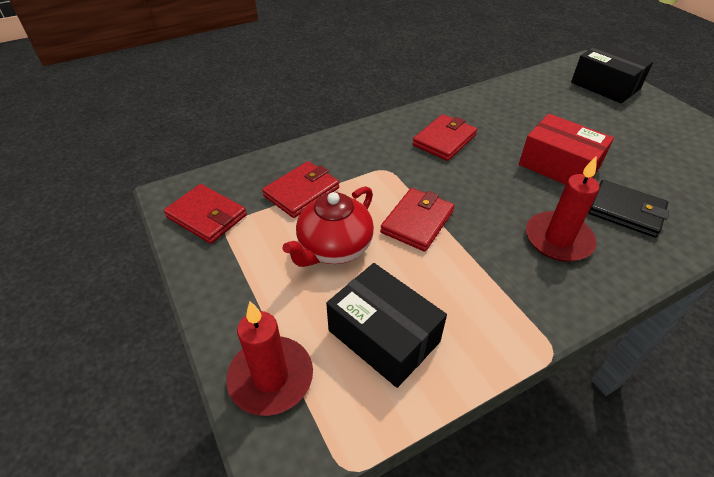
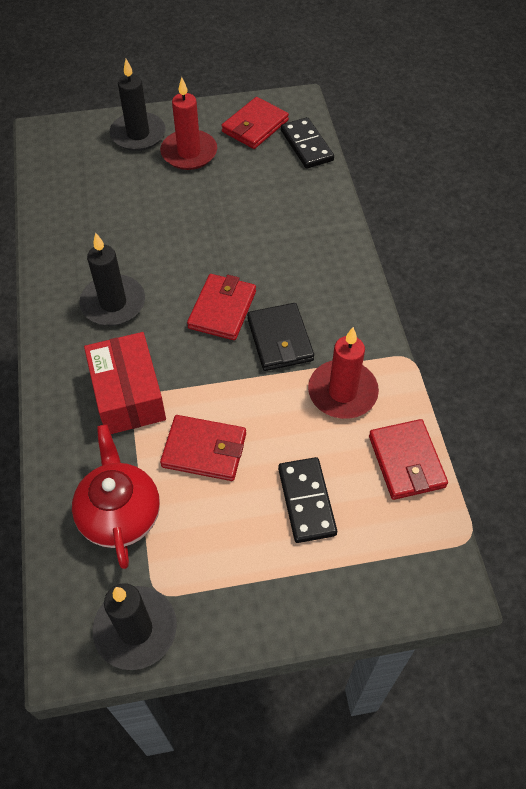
black box: 2 -> 0
black candle: 0 -> 3
black domino: 0 -> 2

